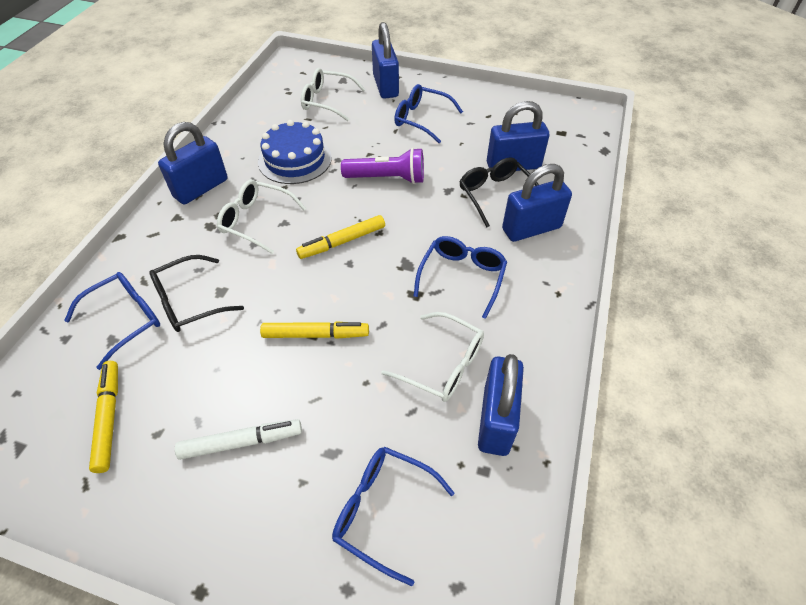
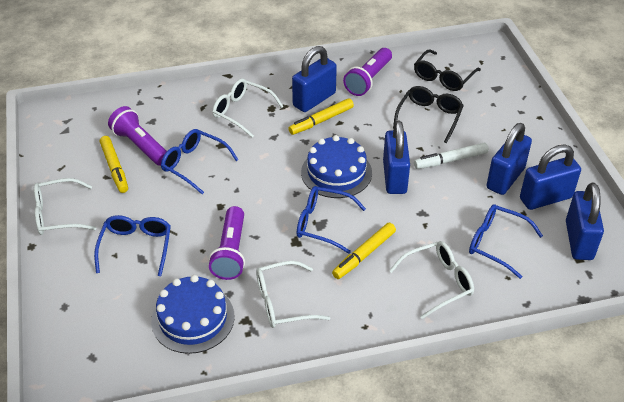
blue cake: 1 -> 2
purple flashlight: 1 -> 3
white glasses: 3 -> 4

